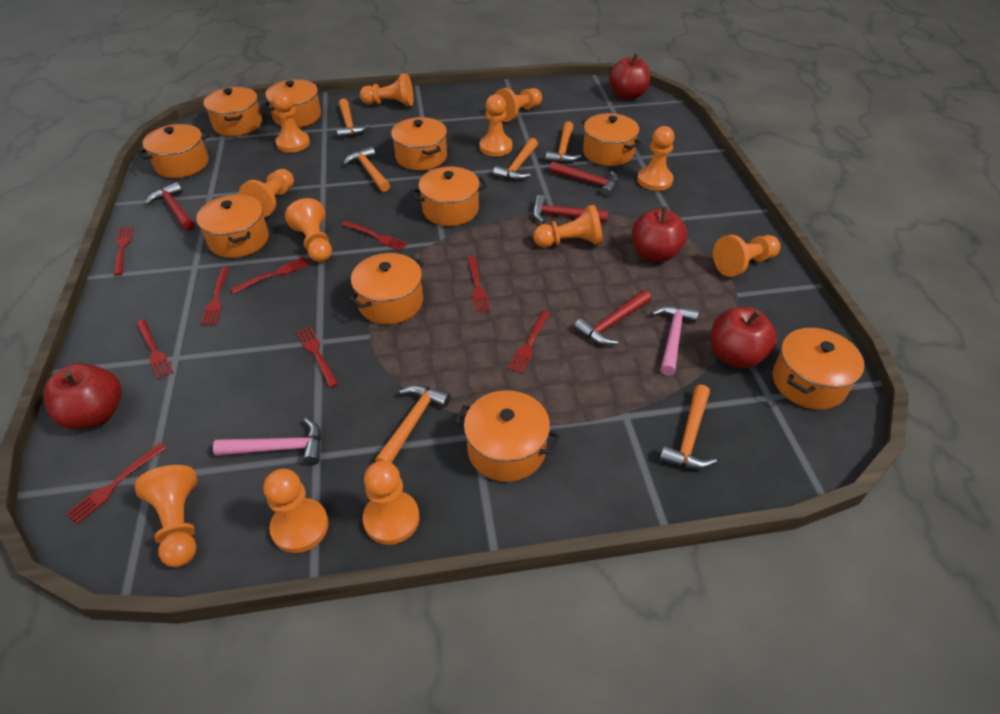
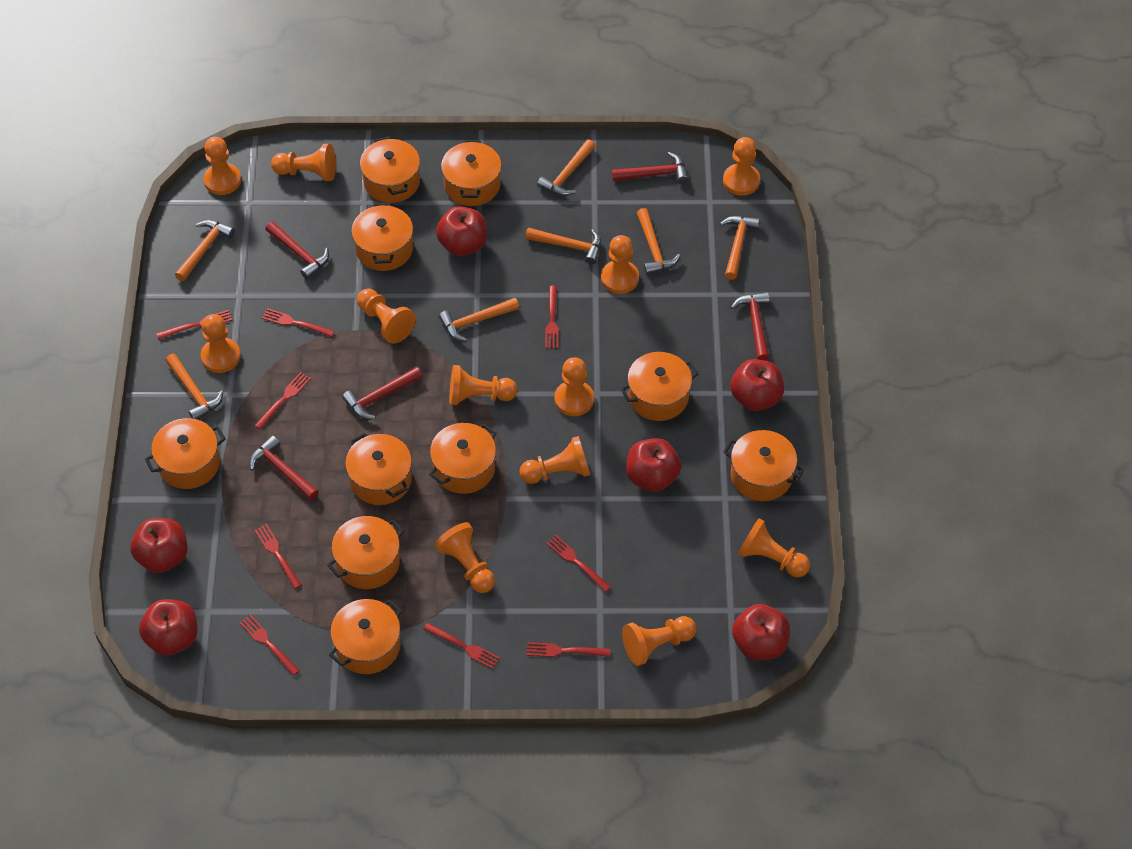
orange hammer: 6 -> 7
pink hammer: 2 -> 0
red apple: 4 -> 6
red hammer: 4 -> 5

